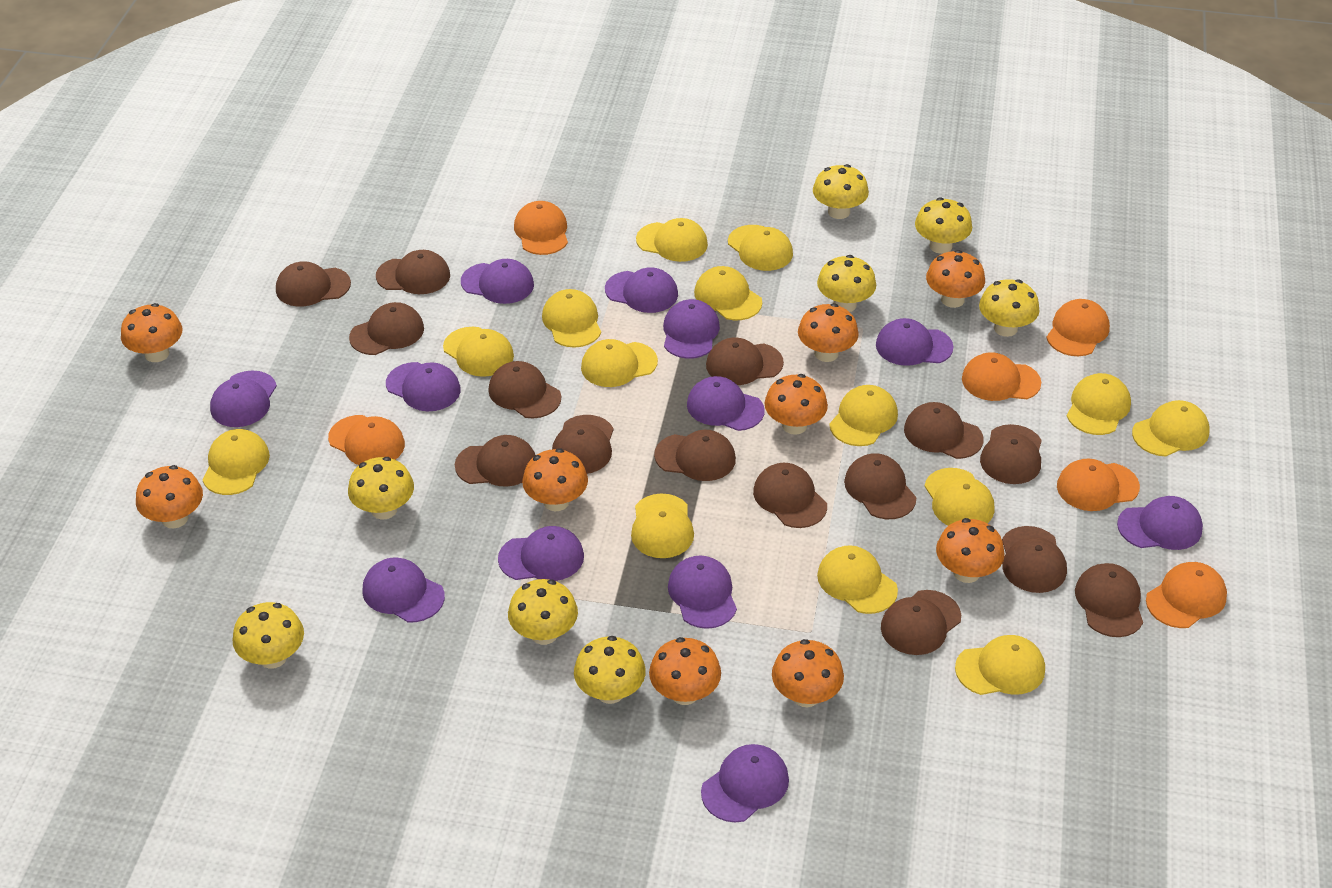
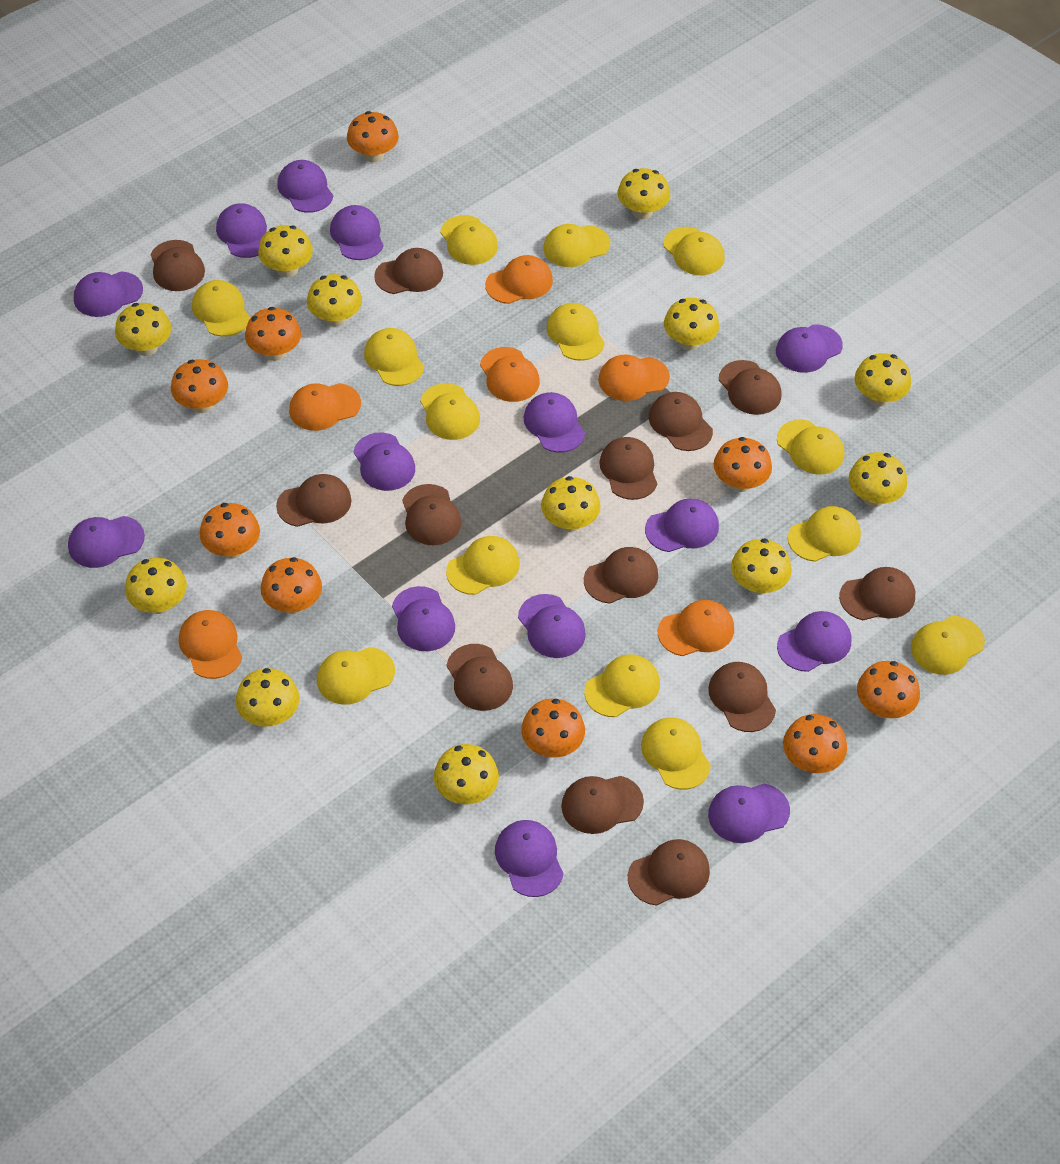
brown cap: 15 -> 13
purple cap: 12 -> 14
yellow mushroom: 8 -> 12

